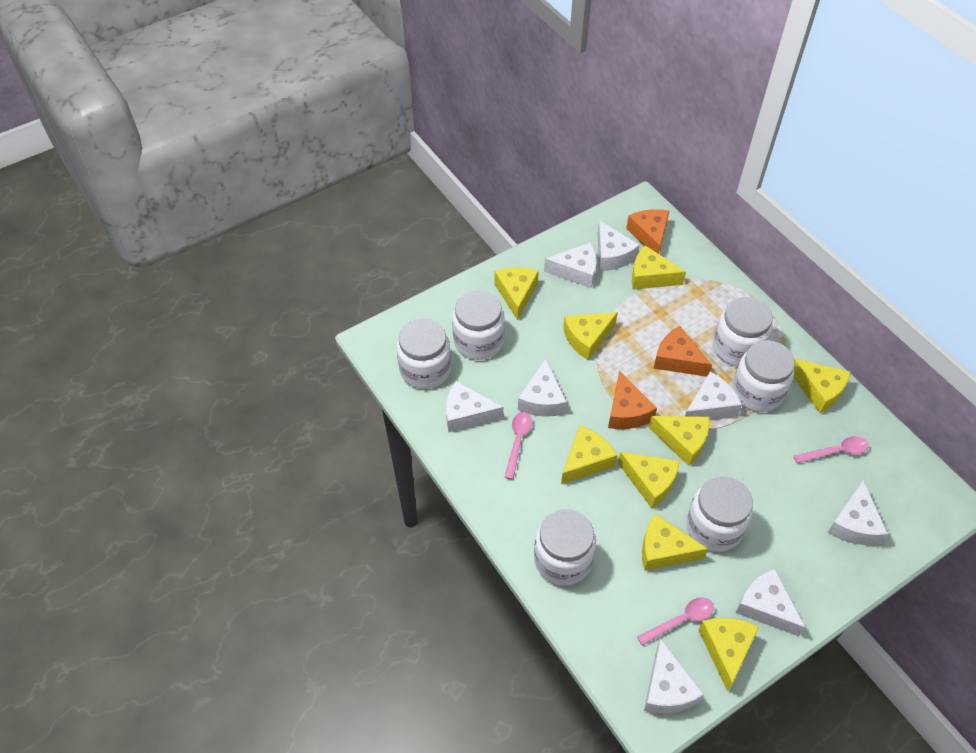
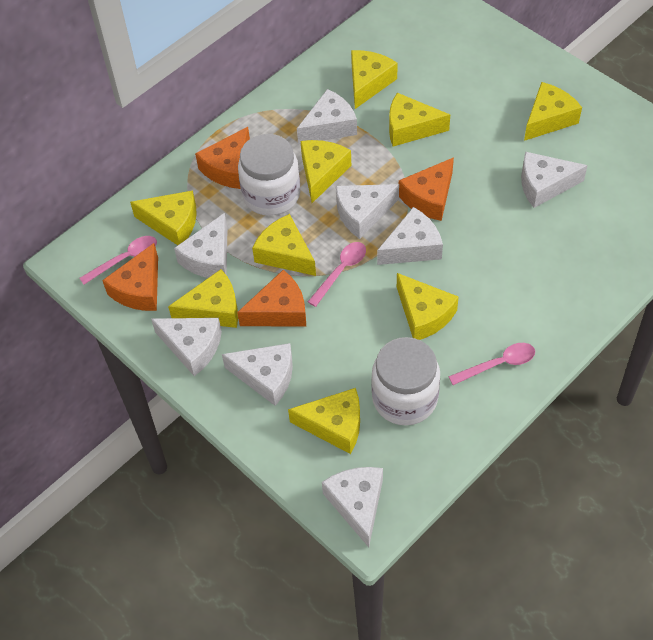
orange cheese: 3 -> 4
white jar: 6 -> 2

